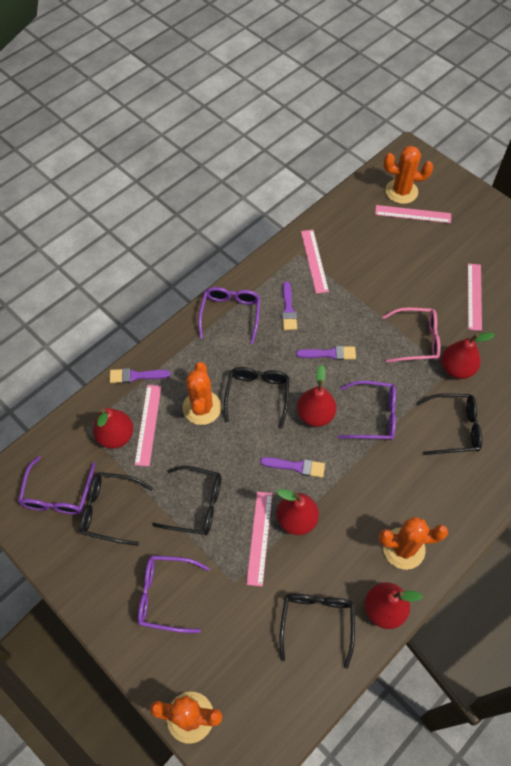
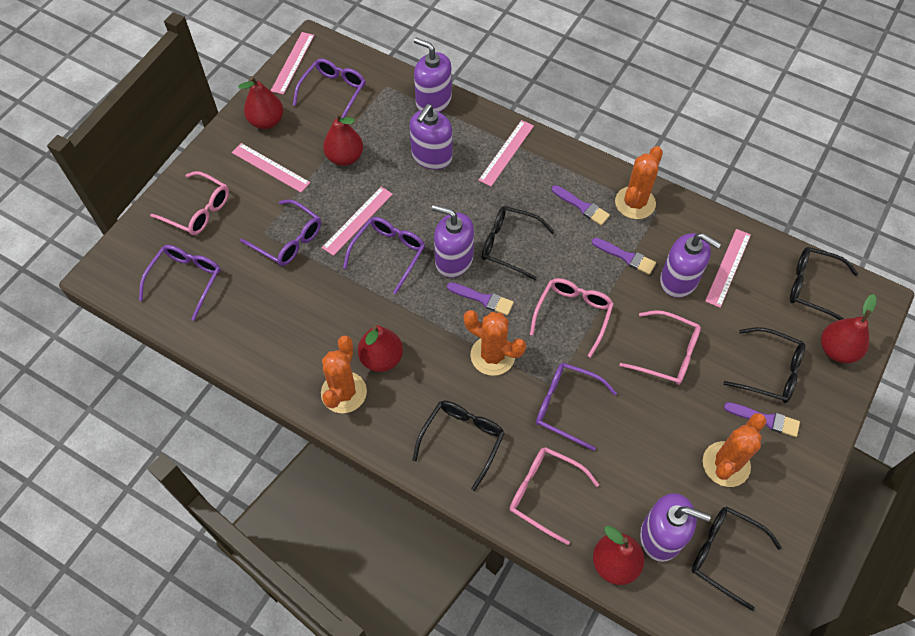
pink glasses: 1 -> 4
purple glasses: 4 -> 5
purple soap dispenser: 0 -> 5

